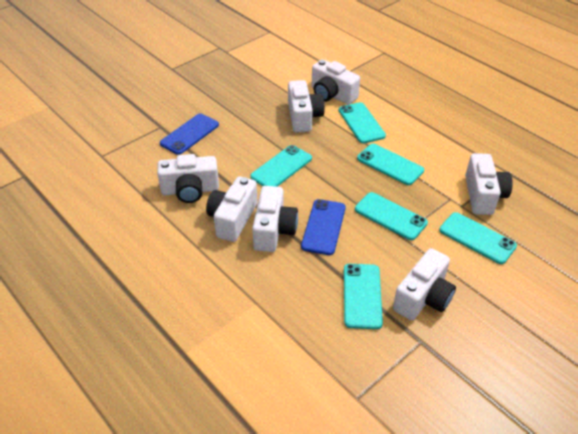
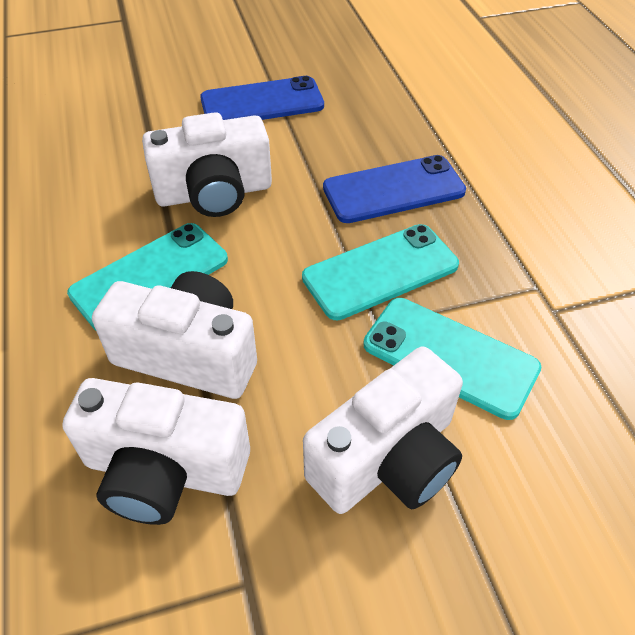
turquoise phone: 6 -> 3
white camera: 7 -> 4

